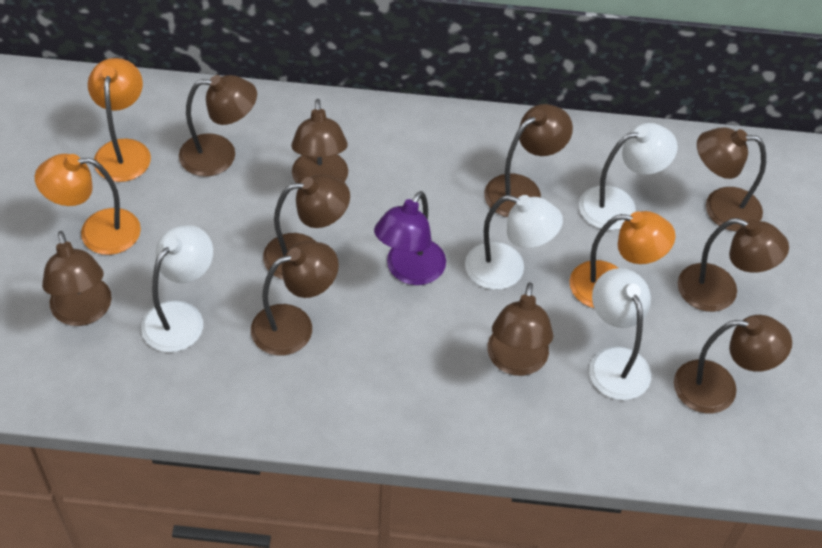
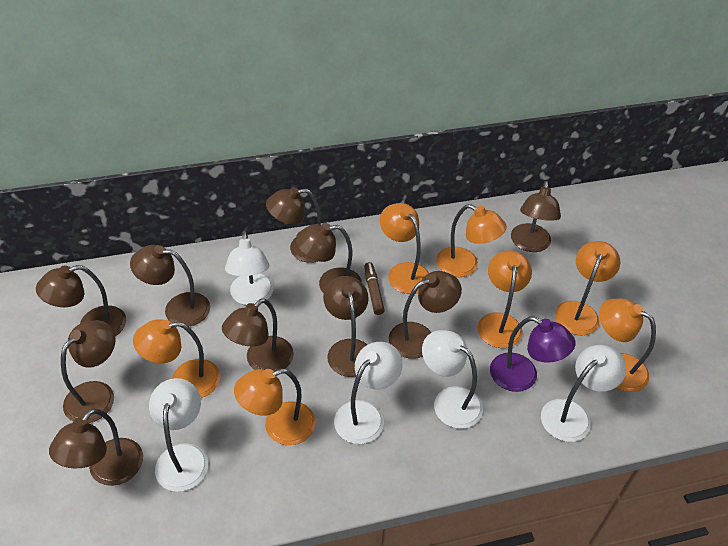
brown marker: 0 -> 1
orange lamp: 3 -> 7
white lamp: 4 -> 5

